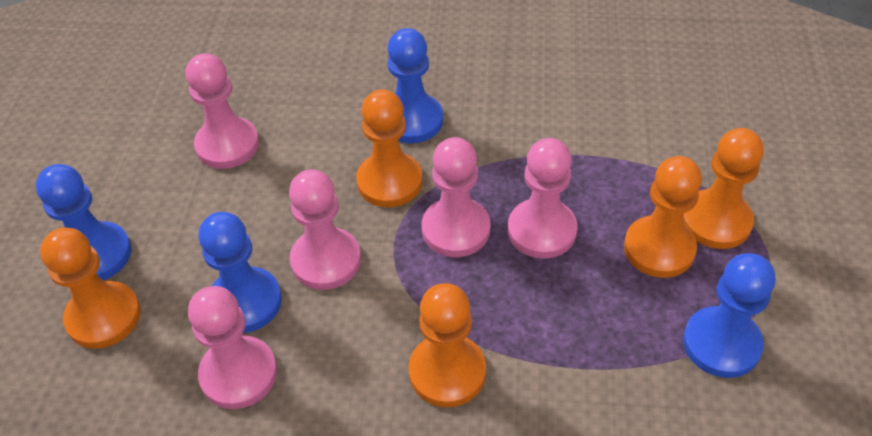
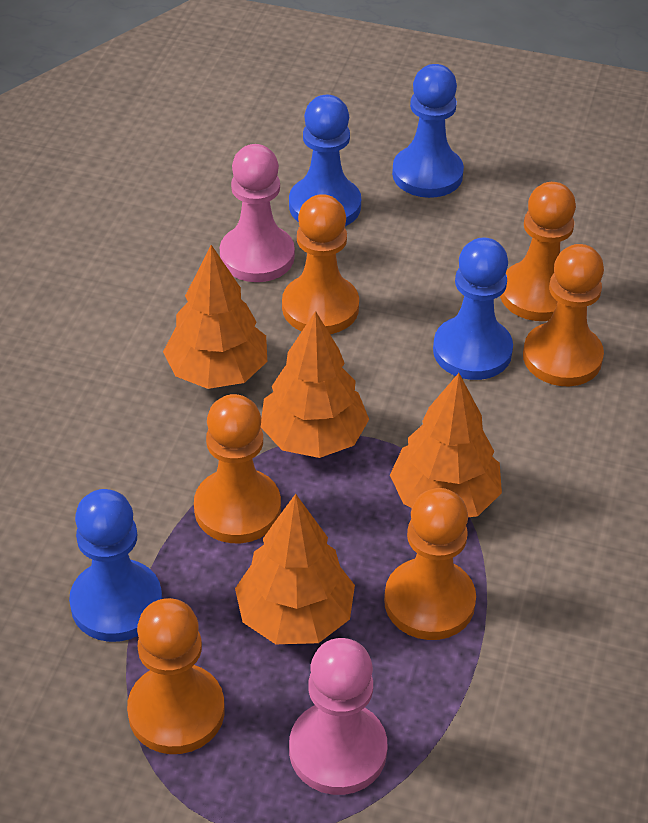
orange pawn: 5 -> 6
orange tree: 0 -> 4
pink pawn: 5 -> 2

